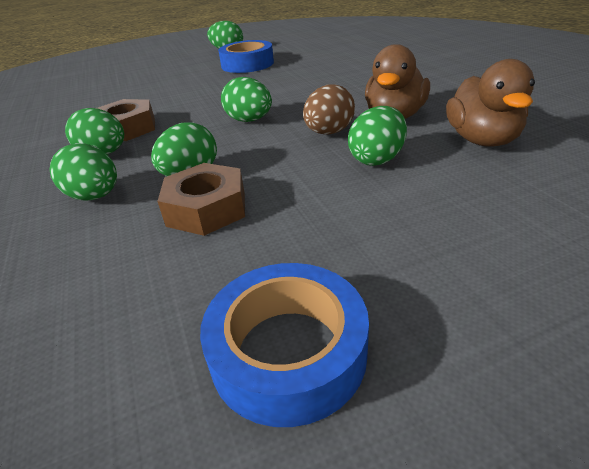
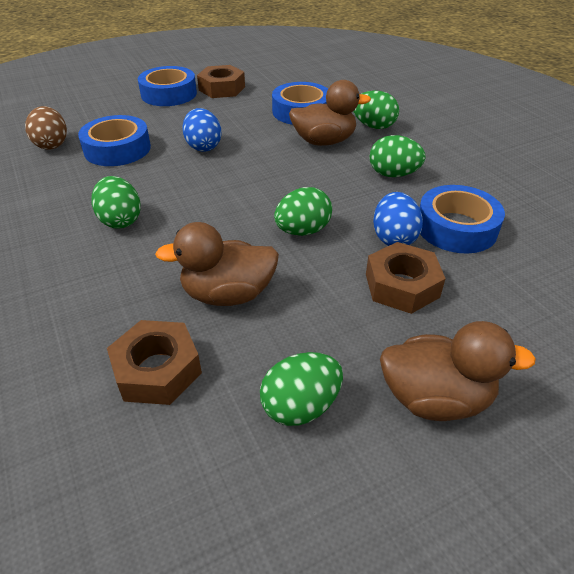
blue egg: 0 -> 2
blue tape: 2 -> 4
brown duck: 2 -> 3
brown nut: 2 -> 3
green egg: 6 -> 5

